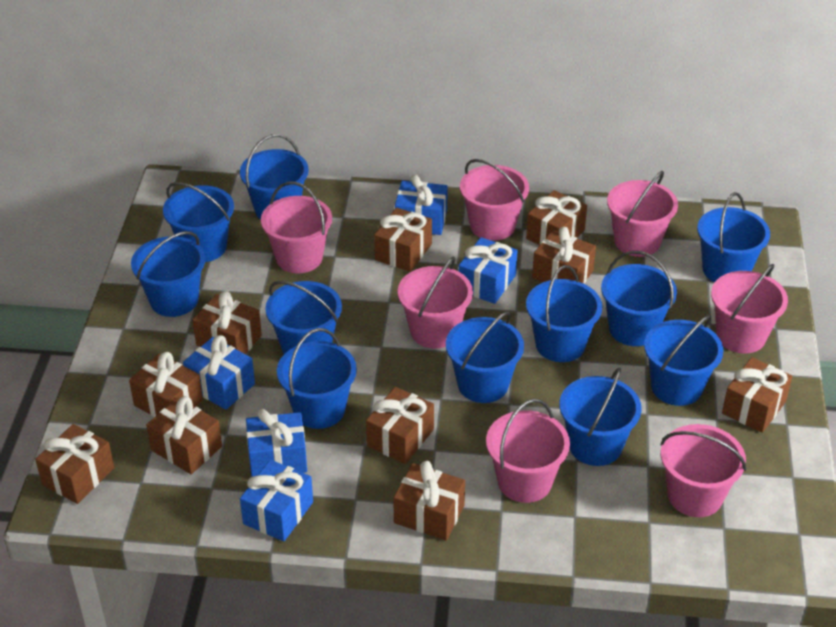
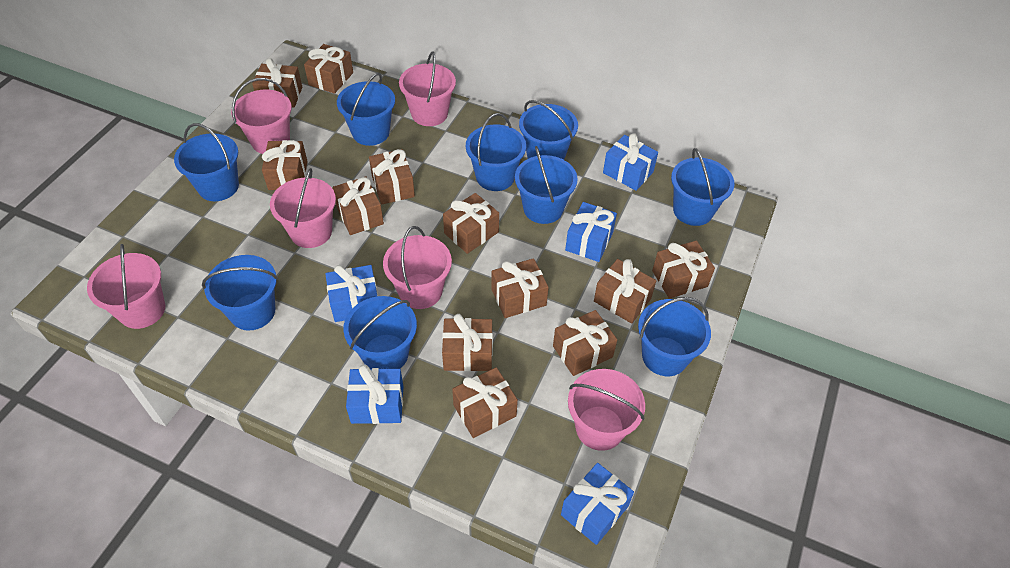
blue bucket: 11 -> 9
brown gift: 10 -> 12
pink bucket: 7 -> 6

